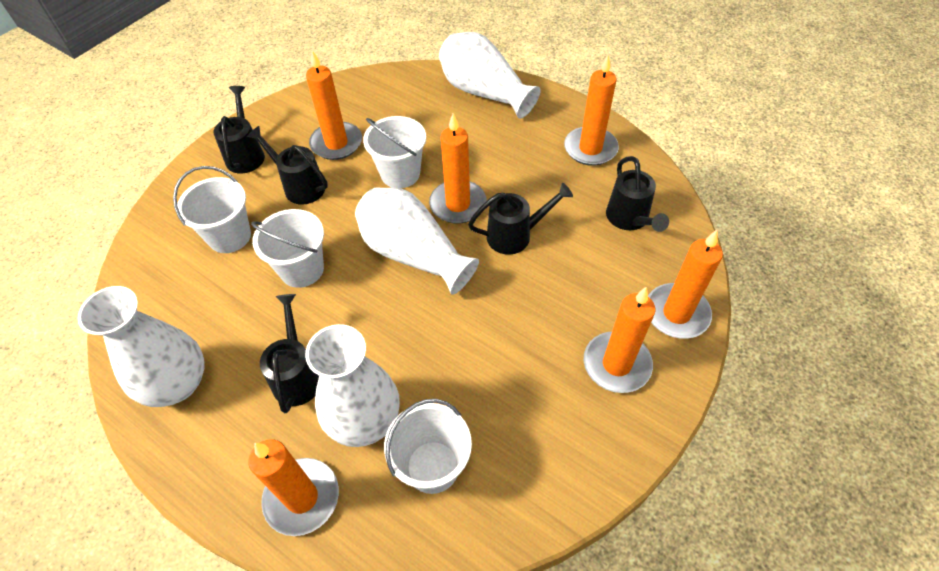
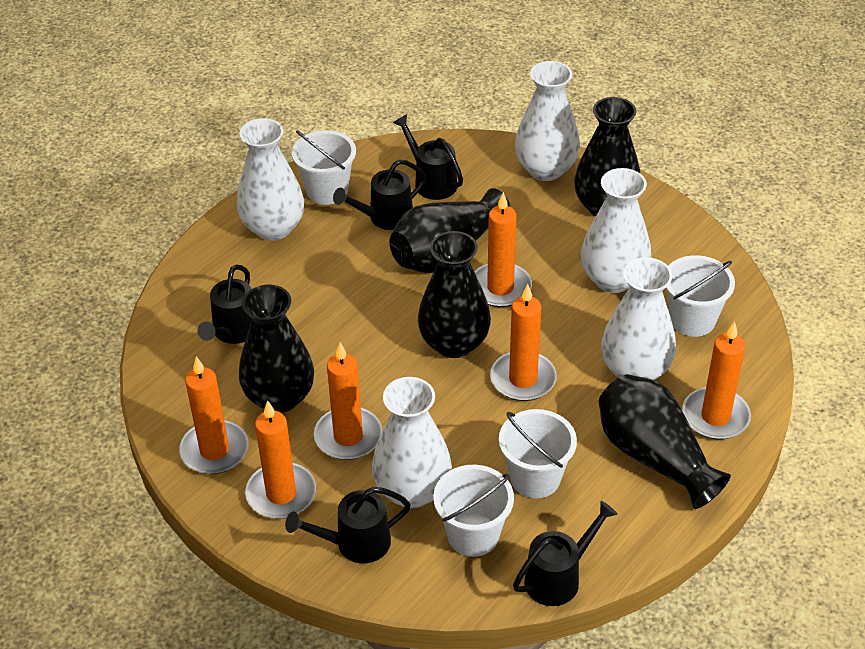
black vase: 0 -> 5
white vase: 4 -> 5

